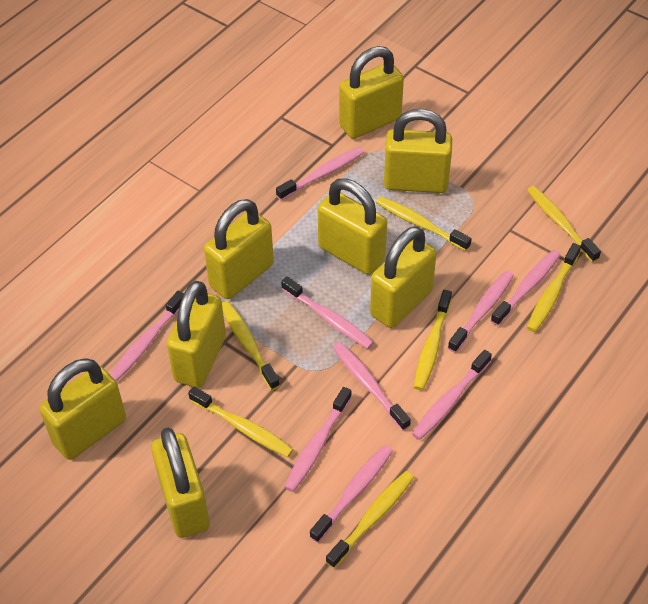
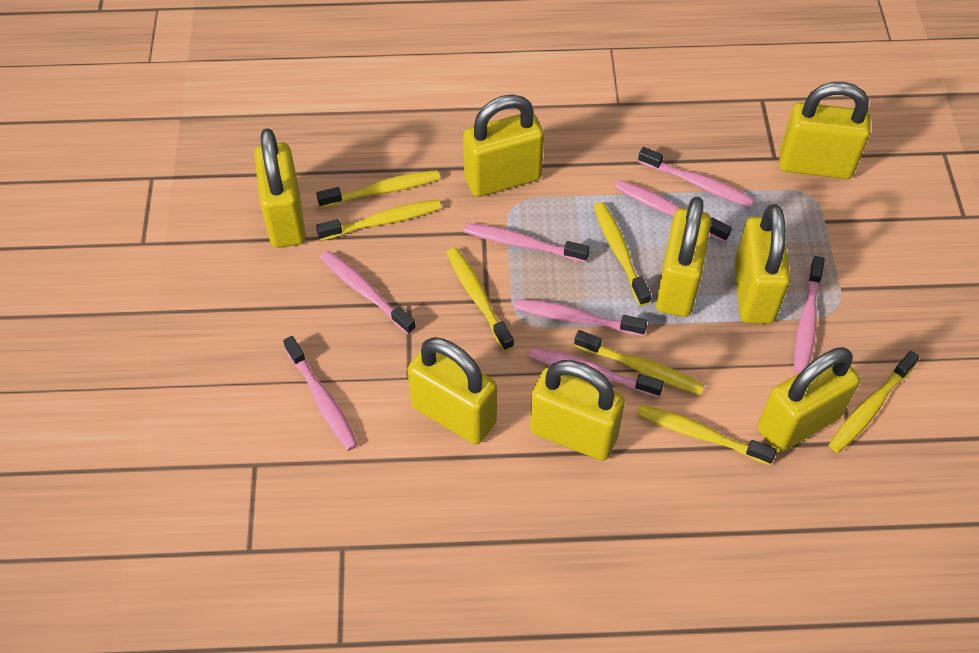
pink toothbrush: 9 -> 8

